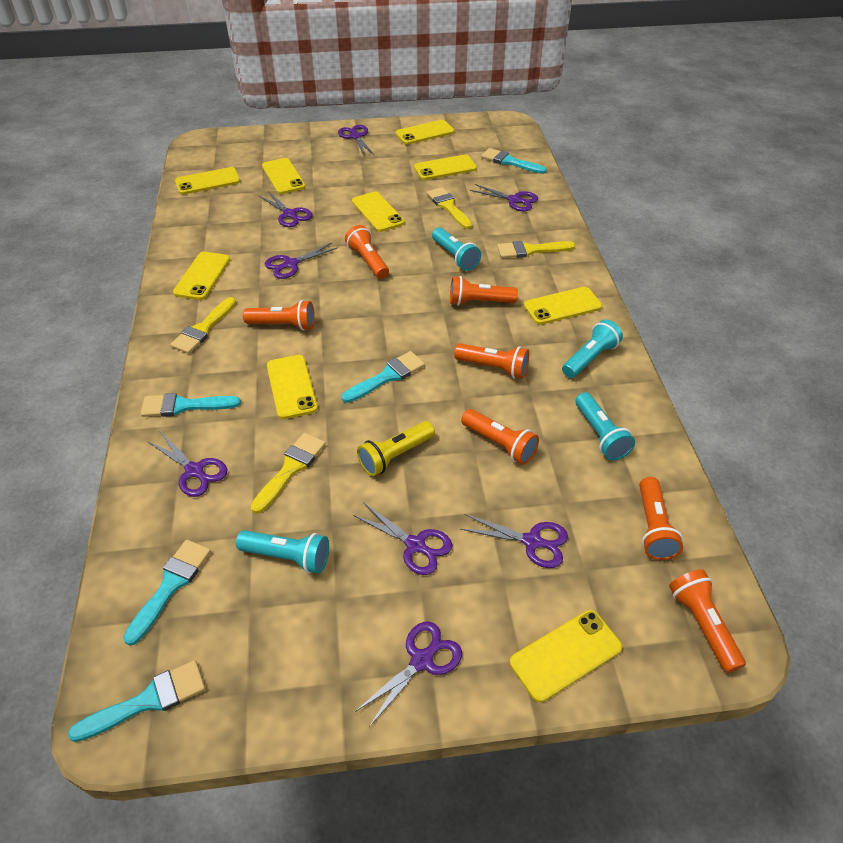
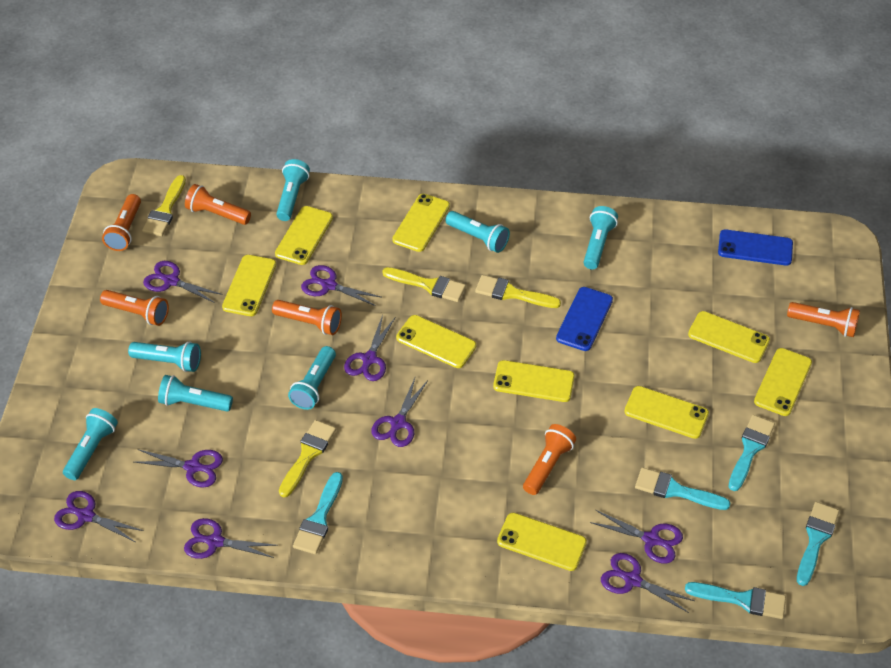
blue phone: 0 -> 2
orange flashlight: 7 -> 6
purple scissors: 8 -> 9
turquoise flashlight: 4 -> 7
yellow flashlight: 1 -> 0

